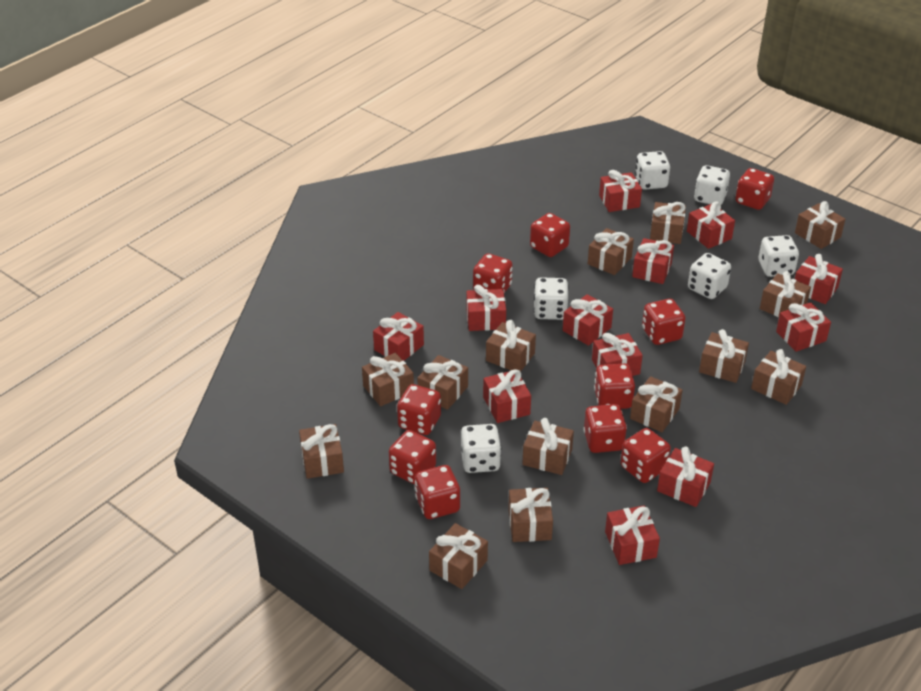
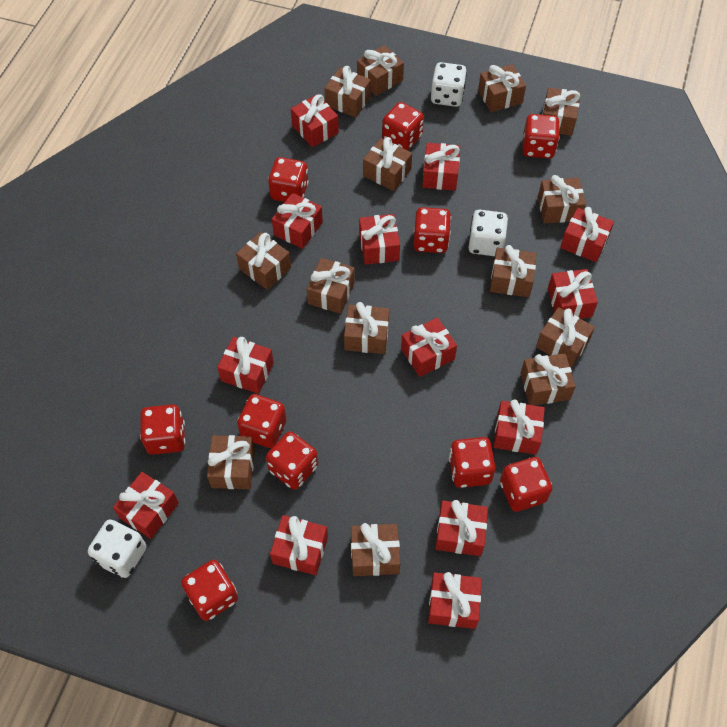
red gift: 12 -> 13
white dice: 6 -> 3

